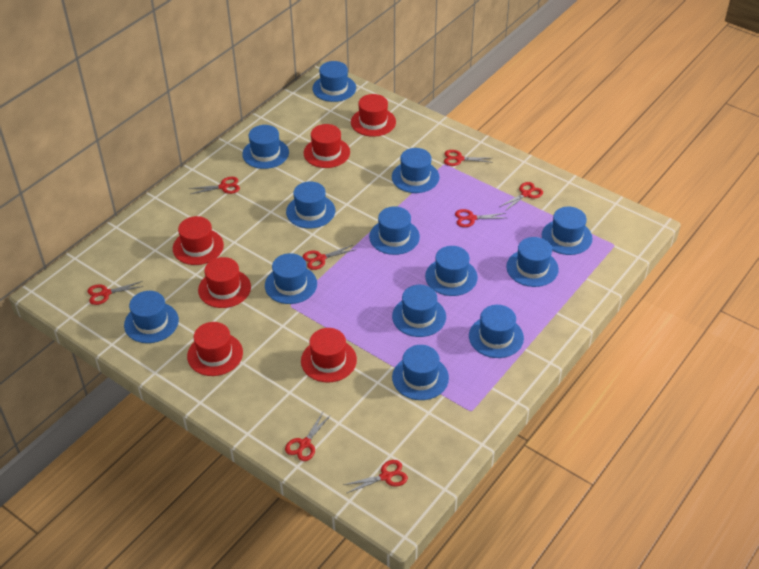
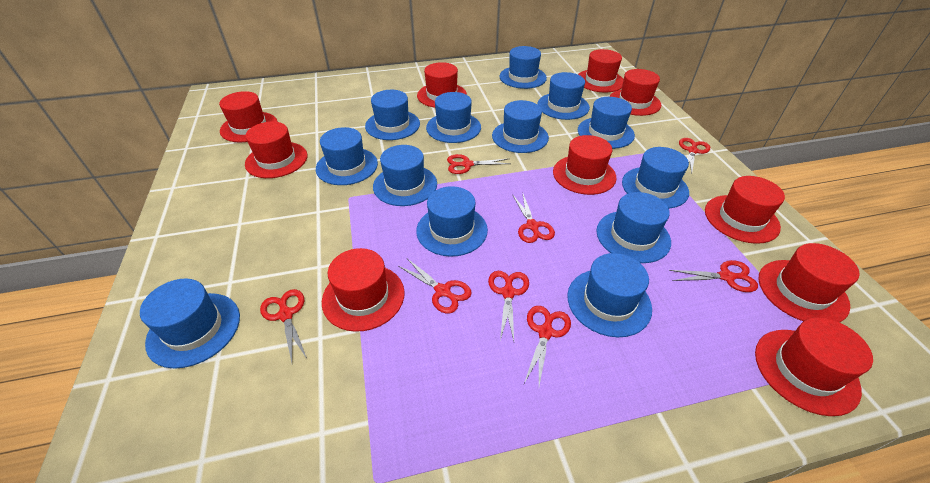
red hat: 6 -> 10

